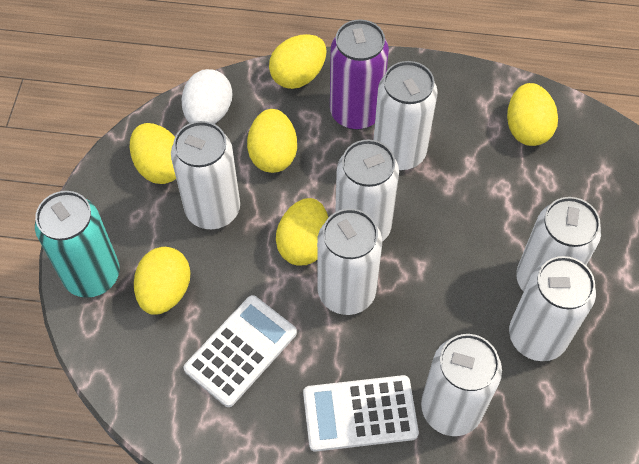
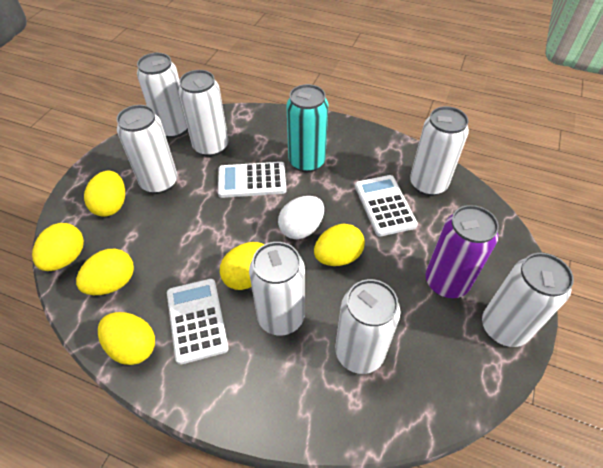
white calculator: 2 -> 3

